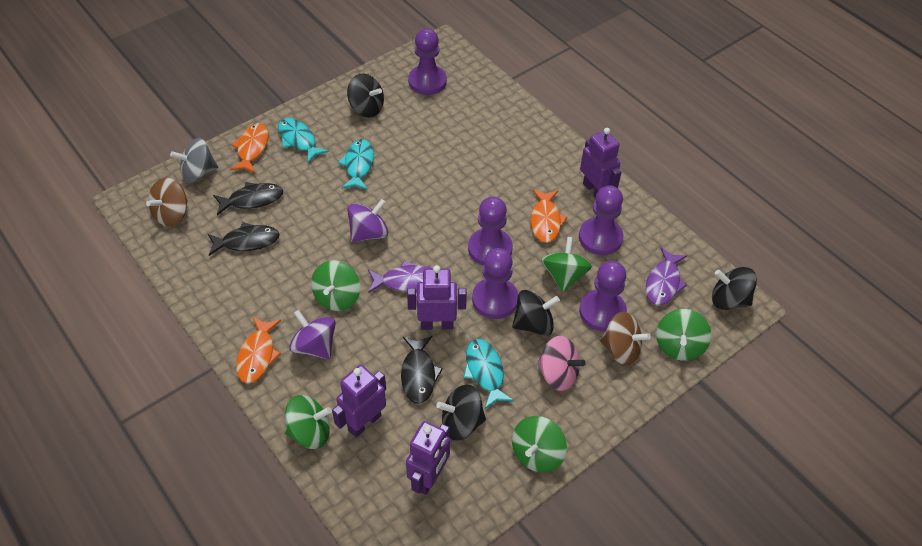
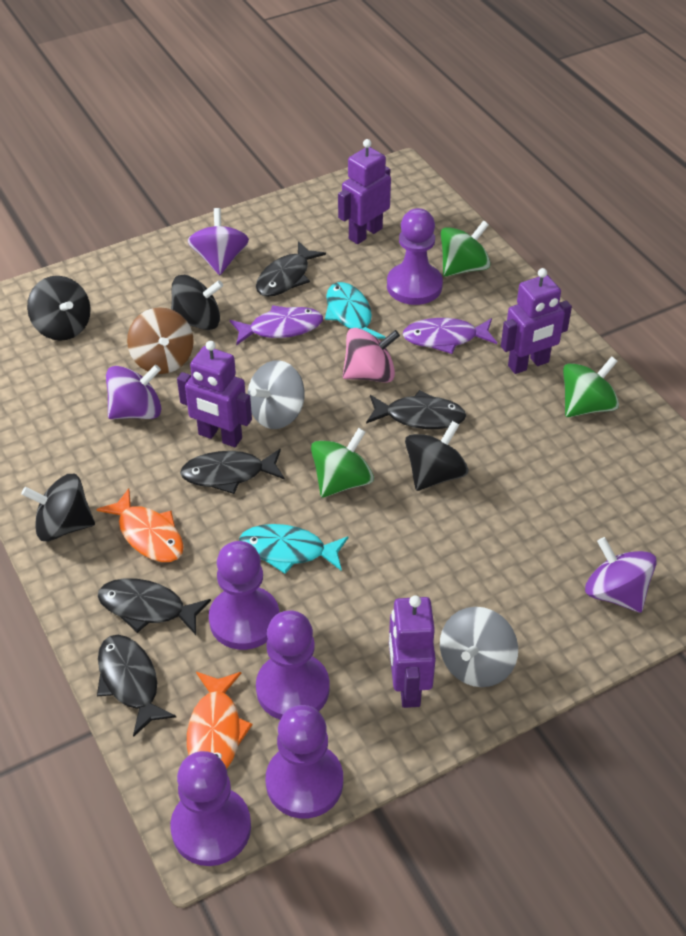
black fish: 3 -> 5
brown spinning top: 2 -> 1
green spinning top: 5 -> 3
grey spinning top: 1 -> 2
orange fish: 3 -> 2
purple spinning top: 2 -> 3
turquoise fish: 3 -> 2

